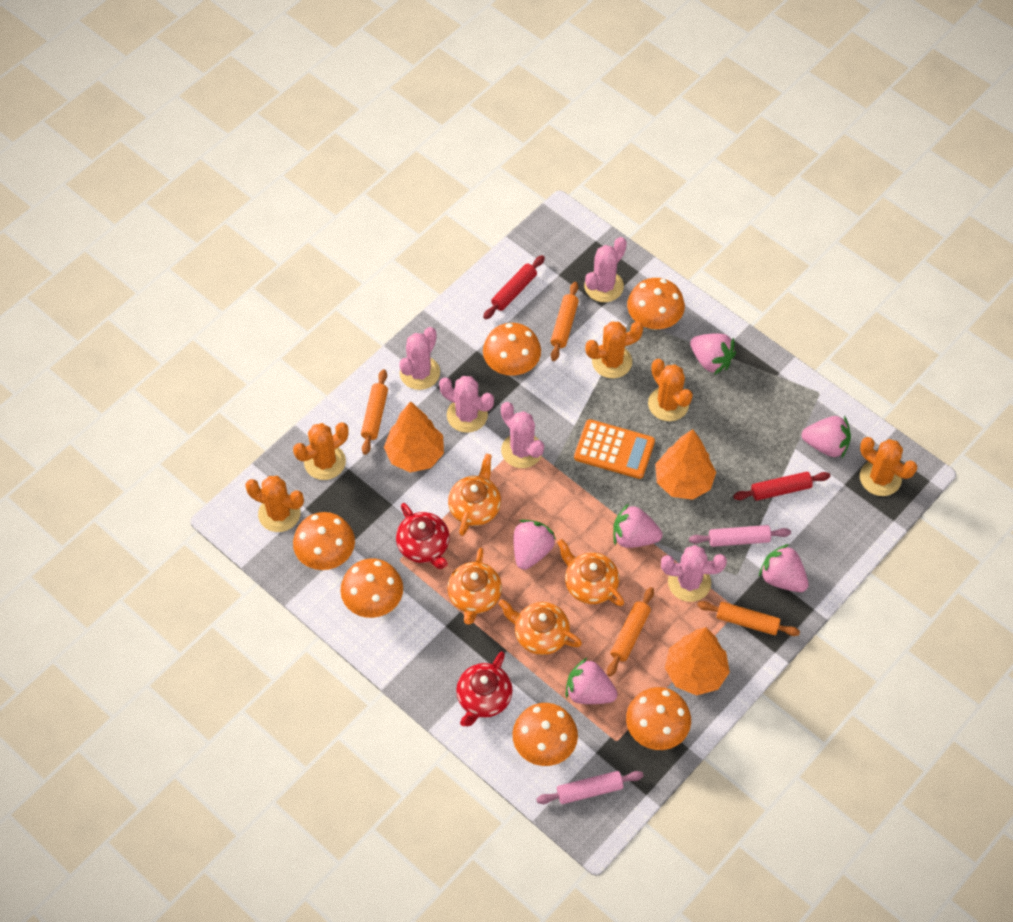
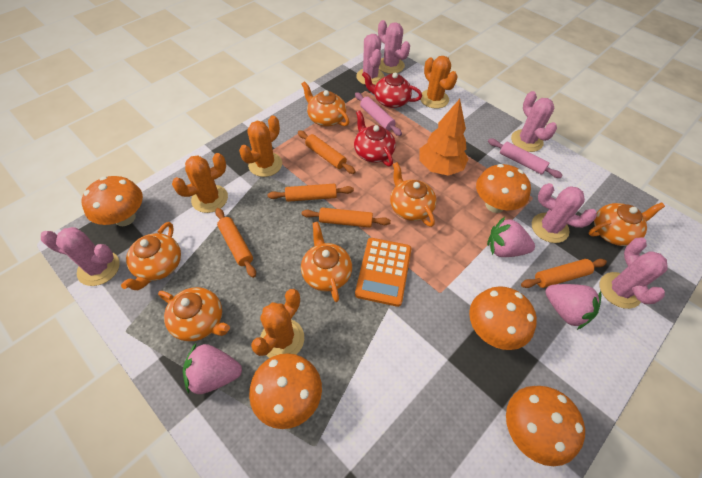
orange cactus: 5 -> 4
orange mushroom: 6 -> 5
orange rolling pin: 4 -> 5
orange teapot: 4 -> 6
orange tree: 3 -> 1
pink cactus: 5 -> 6
pink strawberry: 6 -> 3
red rolling pin: 2 -> 0

